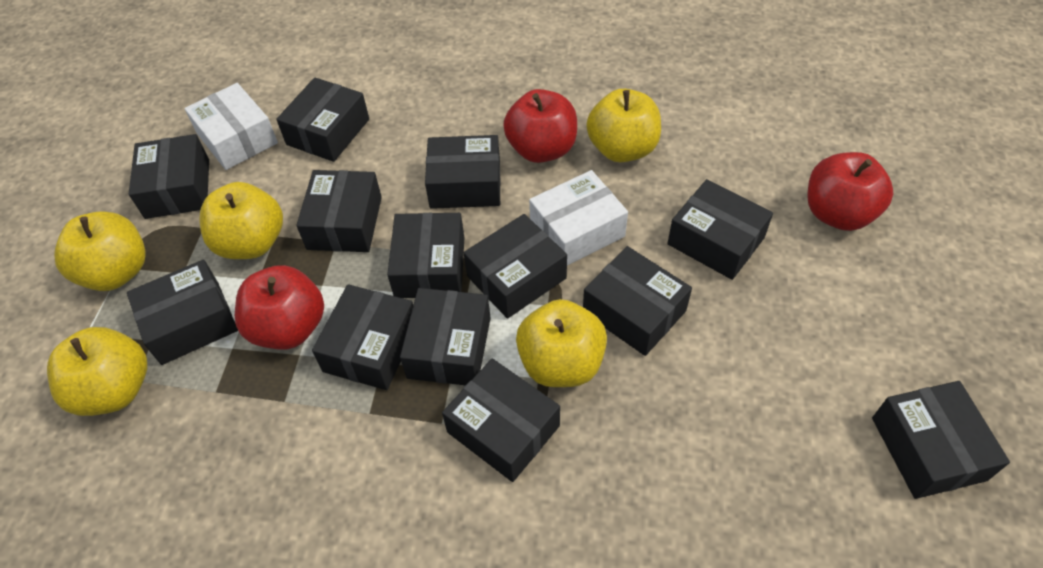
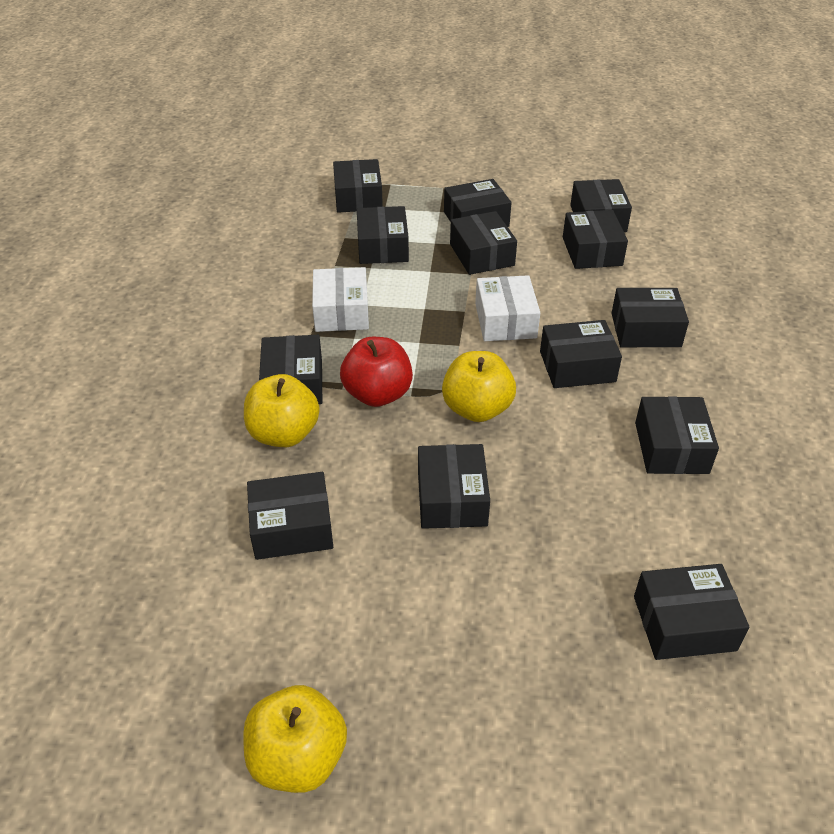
red apple: 3 -> 1
yellow apple: 5 -> 3

